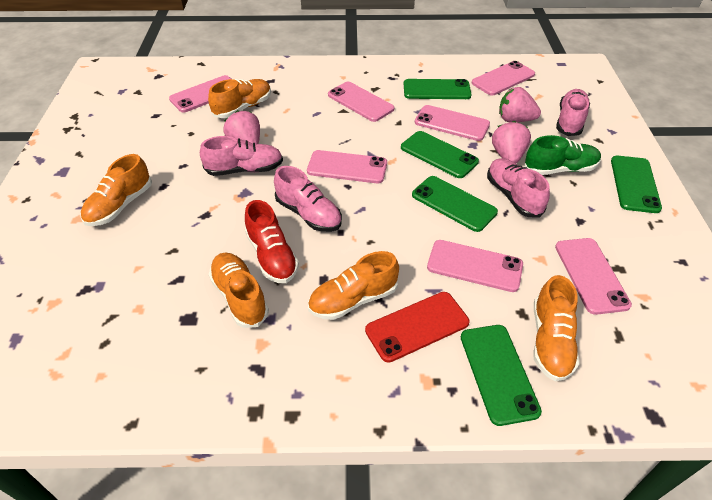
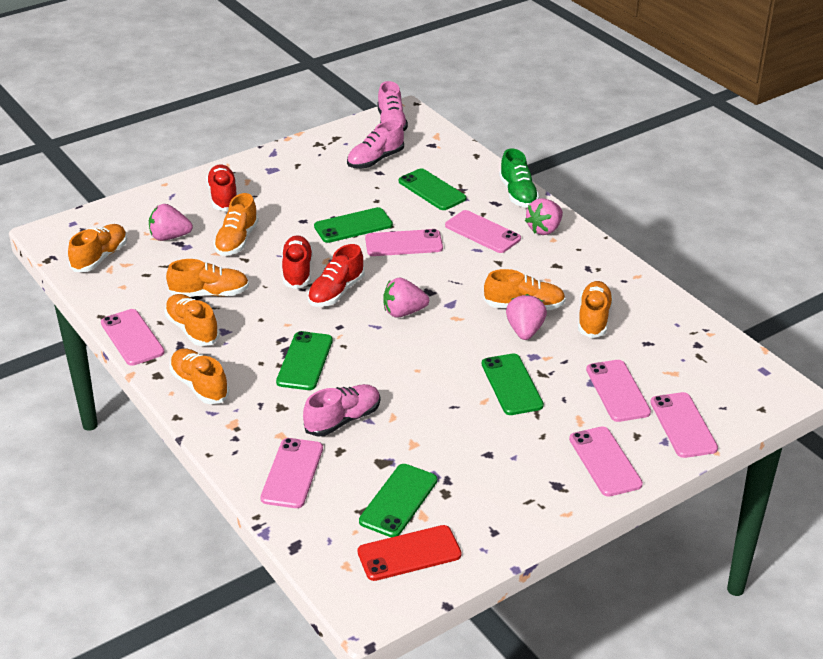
orange shoe: 5 -> 7
pink shoe: 4 -> 3
pink strawberry: 3 -> 4
red shoe: 1 -> 3

